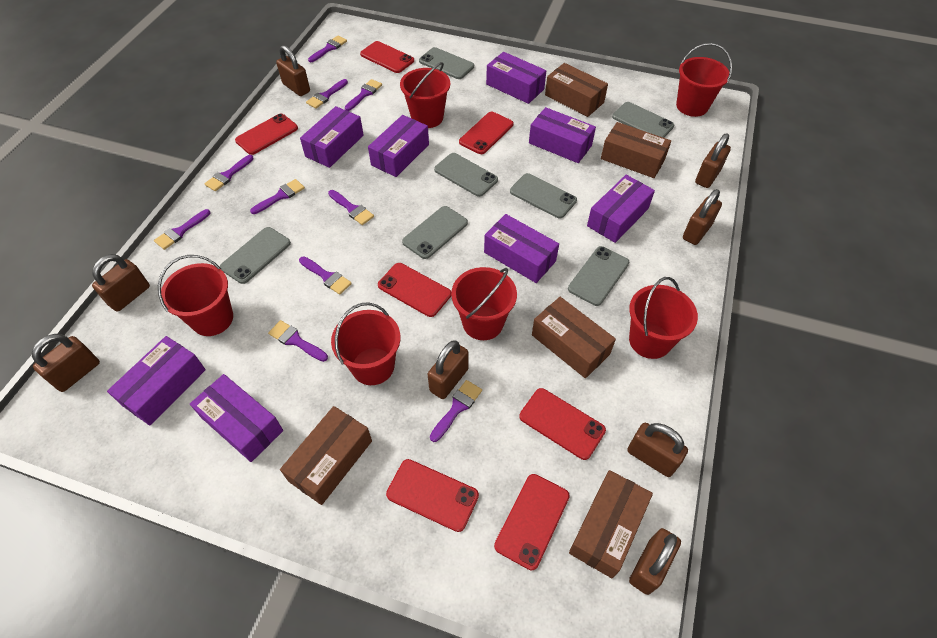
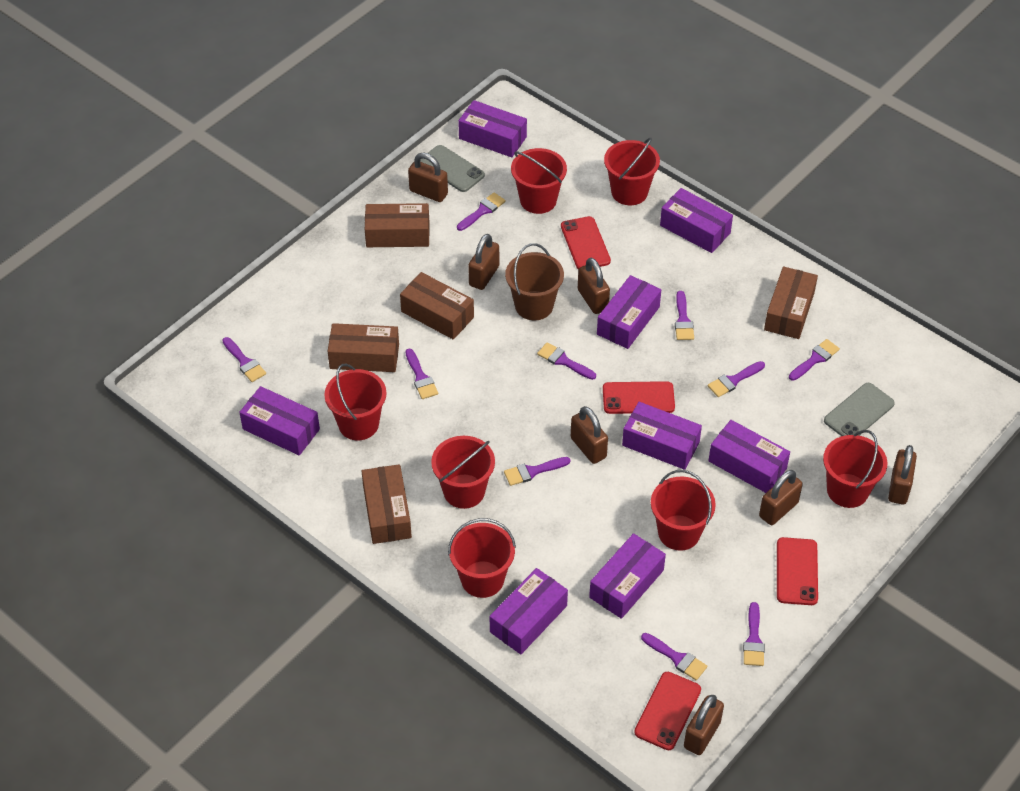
brown bucket: 0 -> 1
brown padlock: 8 -> 7
grey phone: 7 -> 2
red bucket: 6 -> 7
red phone: 7 -> 4

